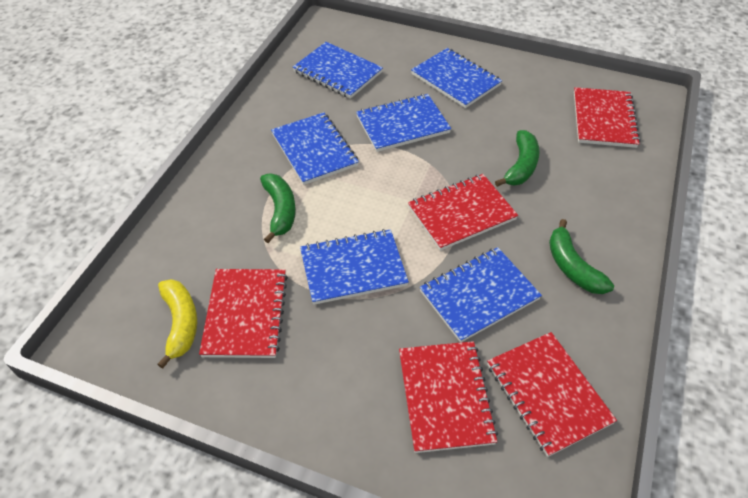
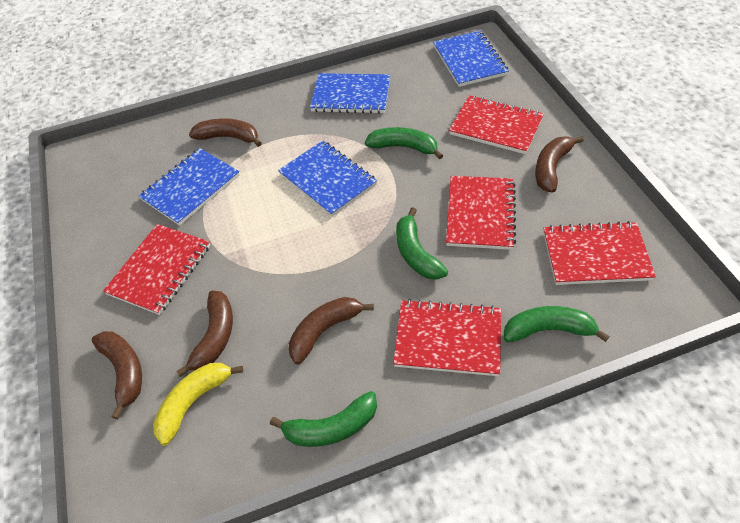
blue notebook: 6 -> 4
brown banana: 0 -> 5
green banana: 3 -> 4

